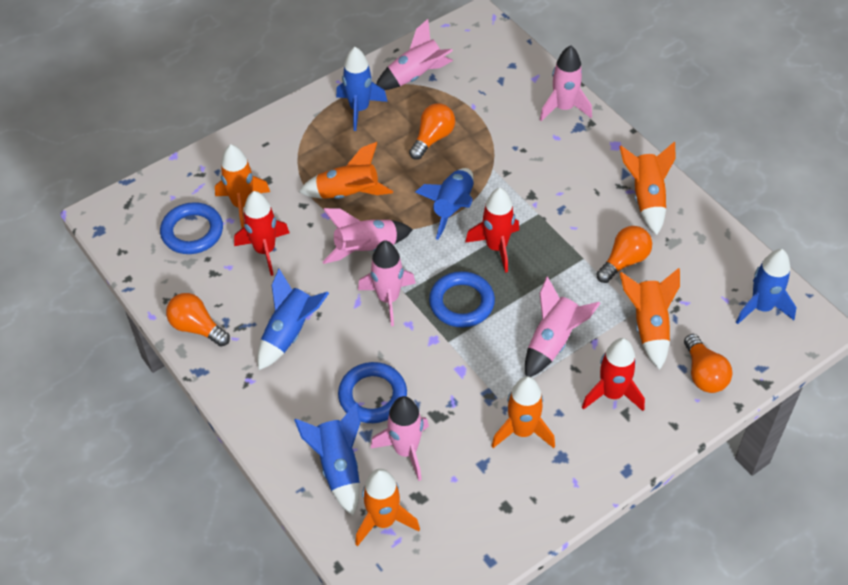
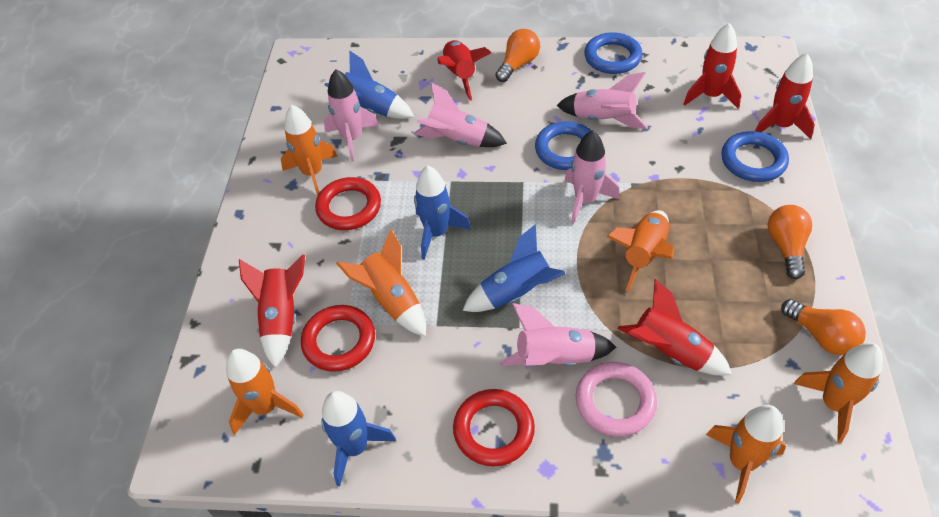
blue rocket: 5 -> 4
orange light bulb: 4 -> 3
pink ring: 0 -> 1
pink rocket: 6 -> 5
red ring: 0 -> 3
red rocket: 3 -> 5

